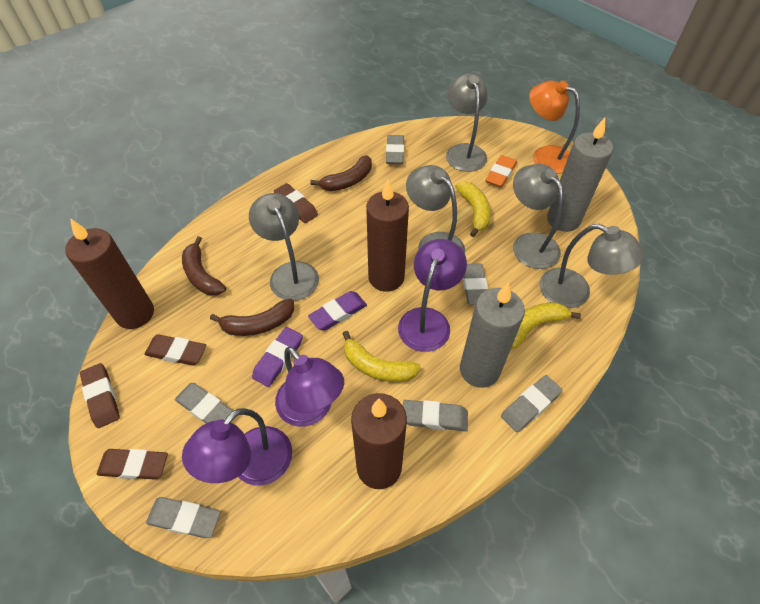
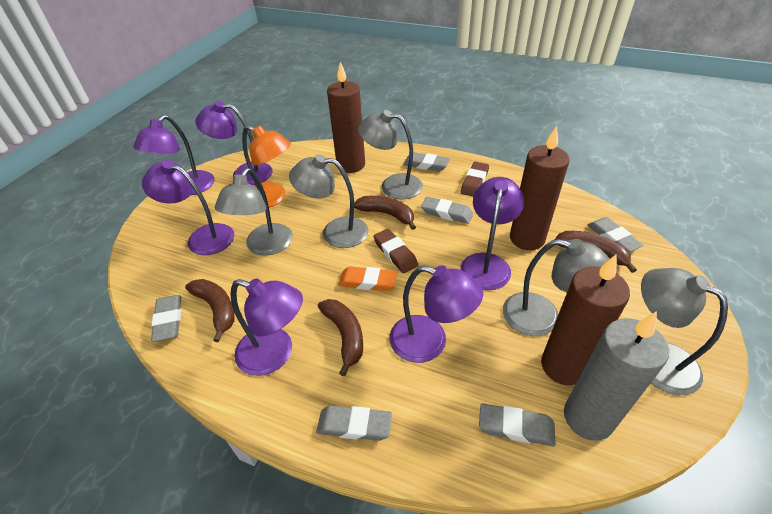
brown banana: 3 -> 4
brown eraser: 4 -> 2
grey candle: 2 -> 1
purple eraser: 2 -> 0
purple lamp: 3 -> 6
yellow banana: 3 -> 0

